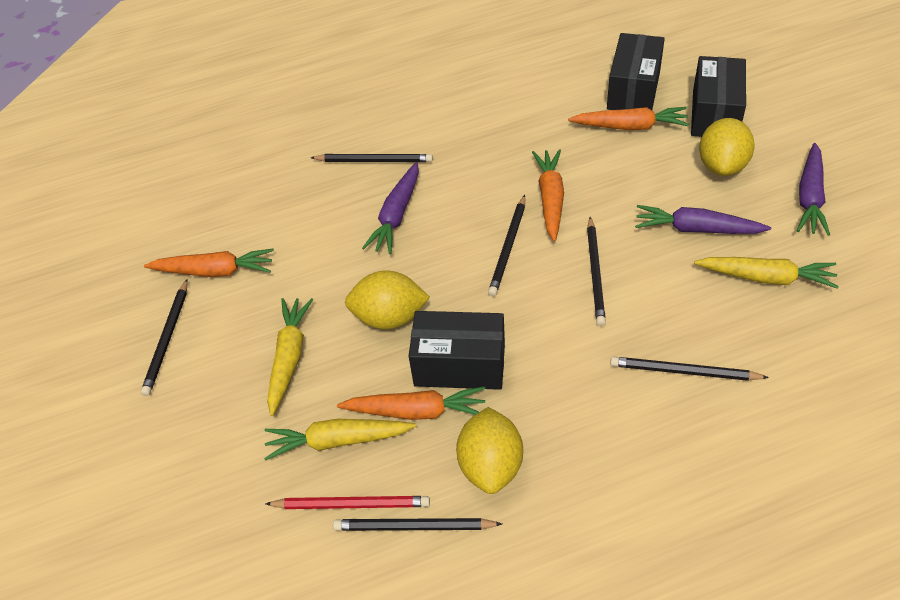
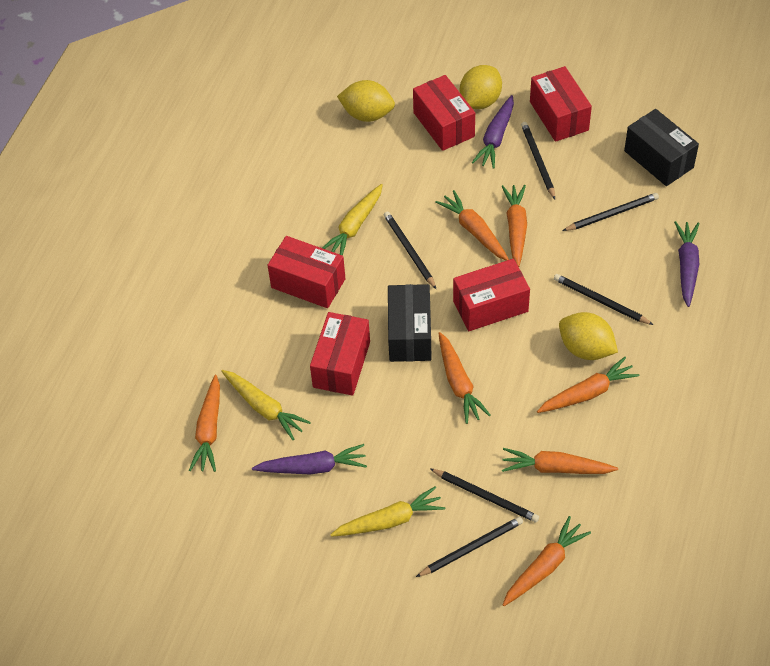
black box: 3 -> 2
orange carrot: 4 -> 7
red box: 0 -> 5
red pencil: 1 -> 0

